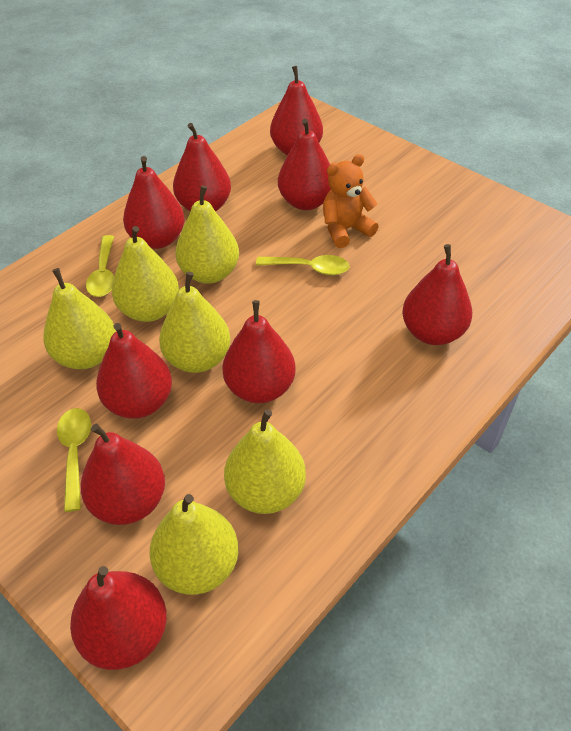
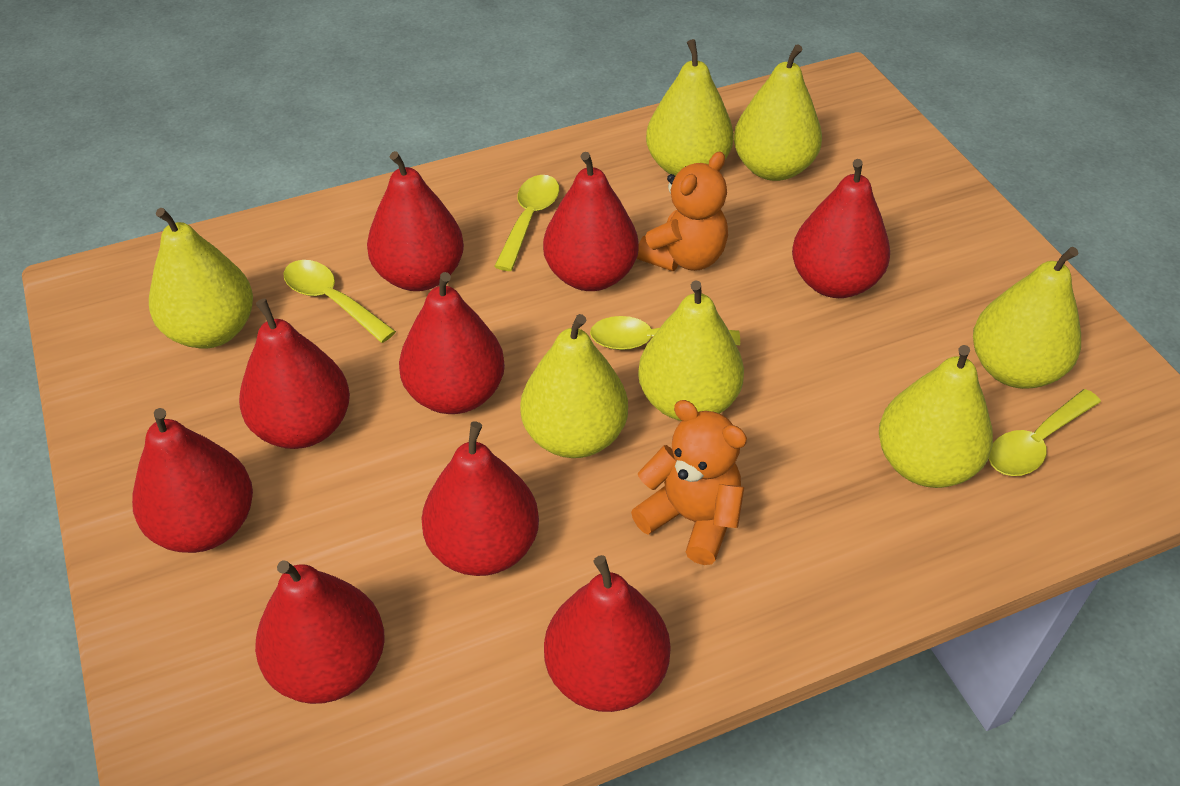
orange teddy bear: 1 -> 2
yellow pear: 6 -> 7
yellow spoon: 3 -> 4

